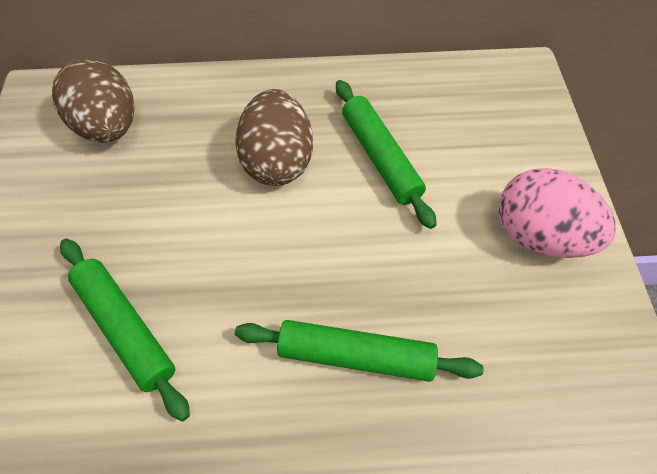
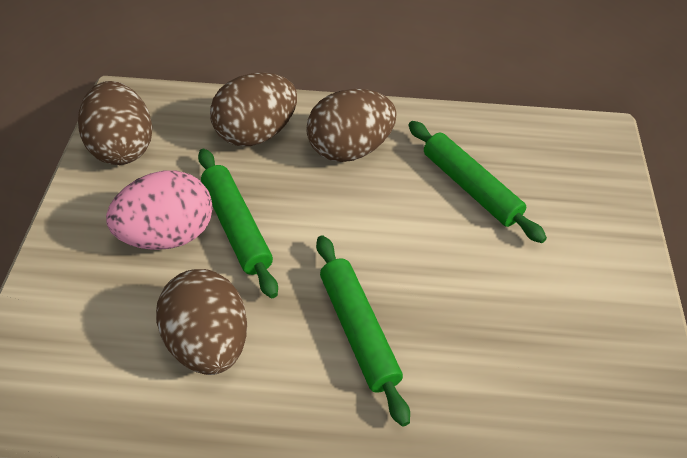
brown egg: 2 -> 4

